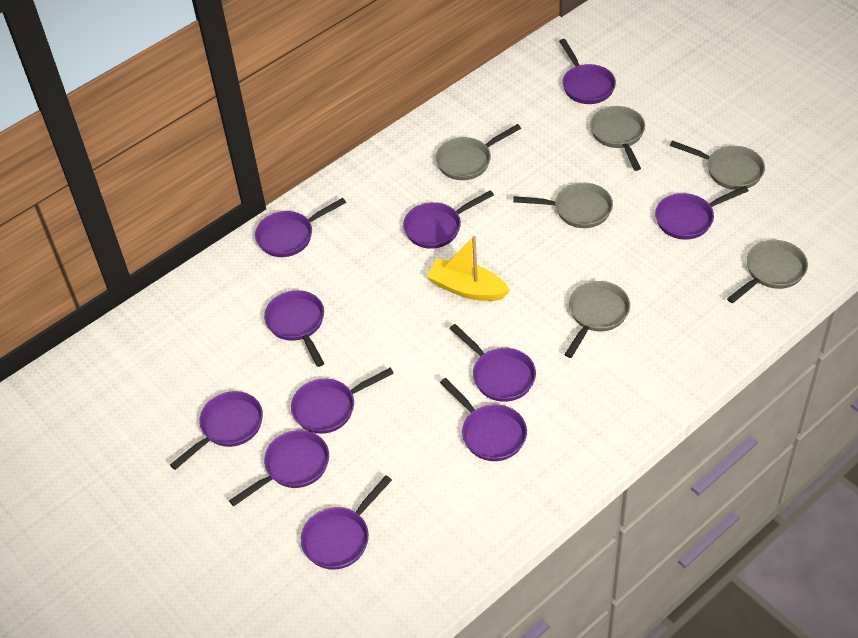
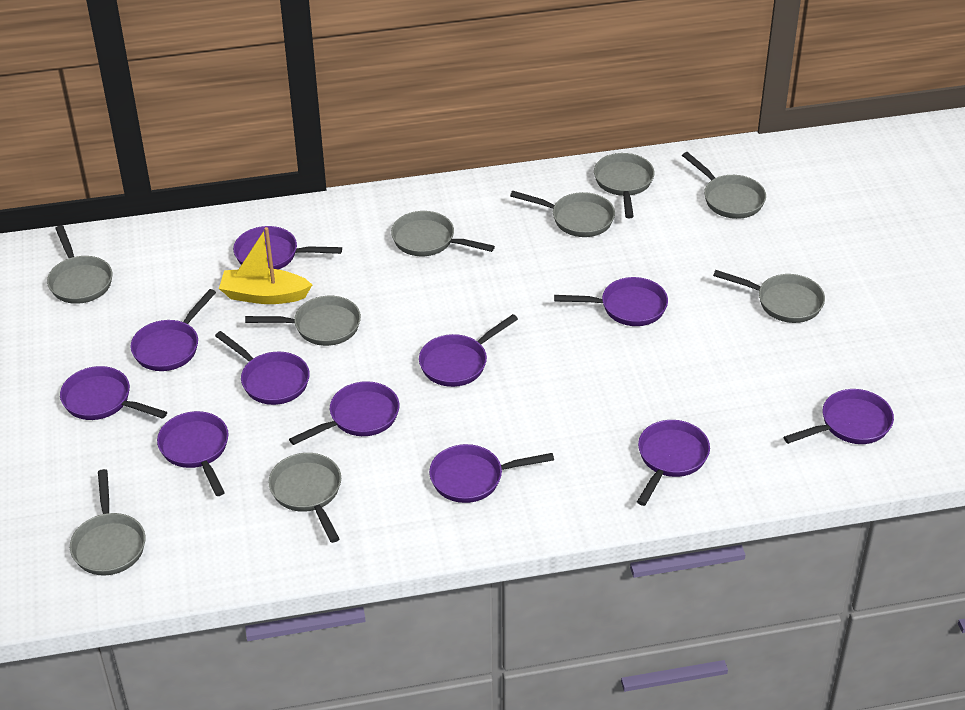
grey pan: 6 -> 9

